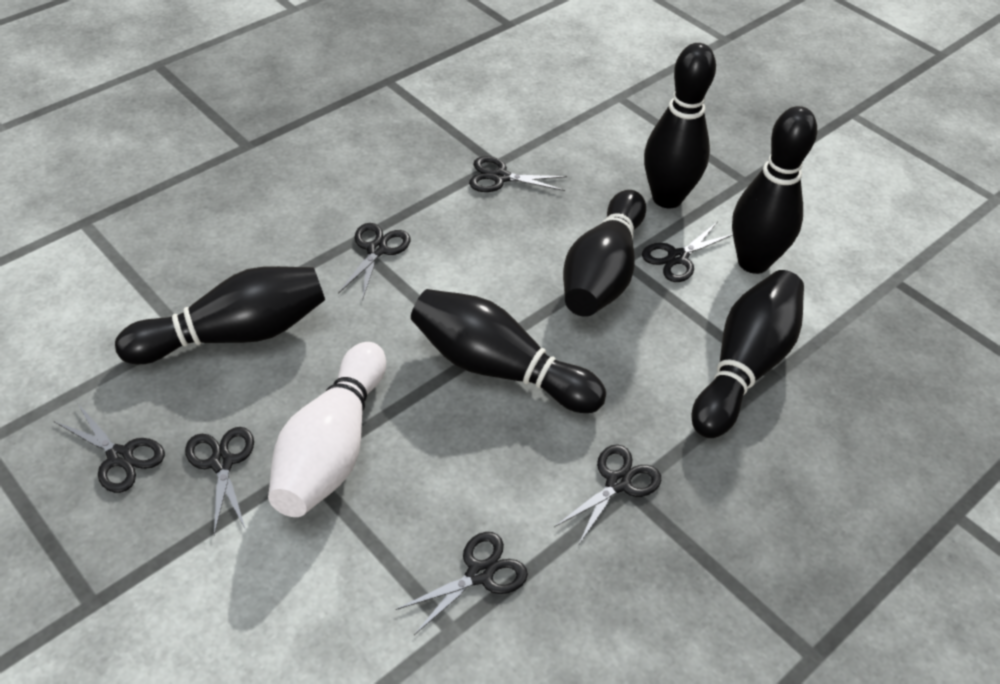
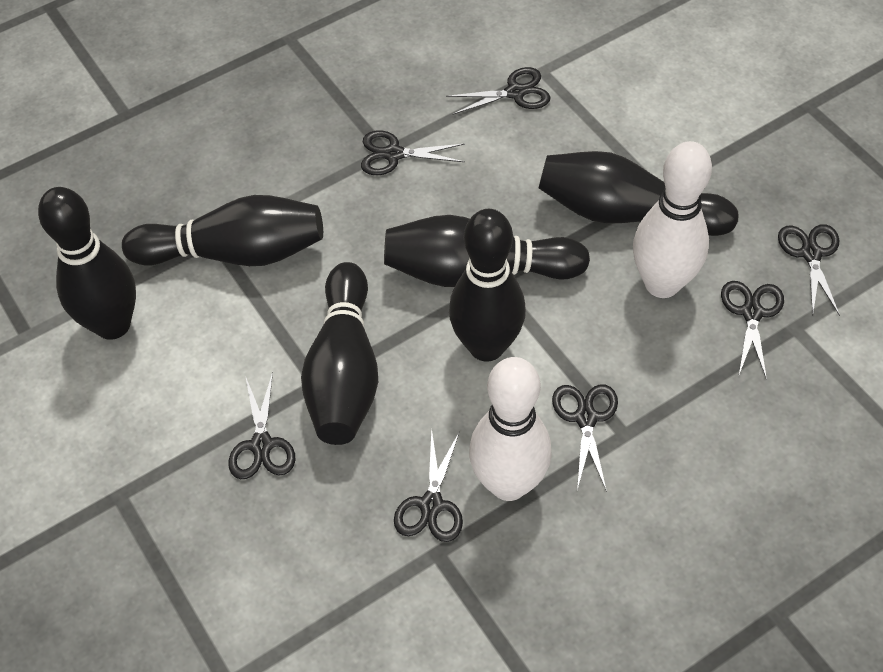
white bowling pin: 1 -> 2

